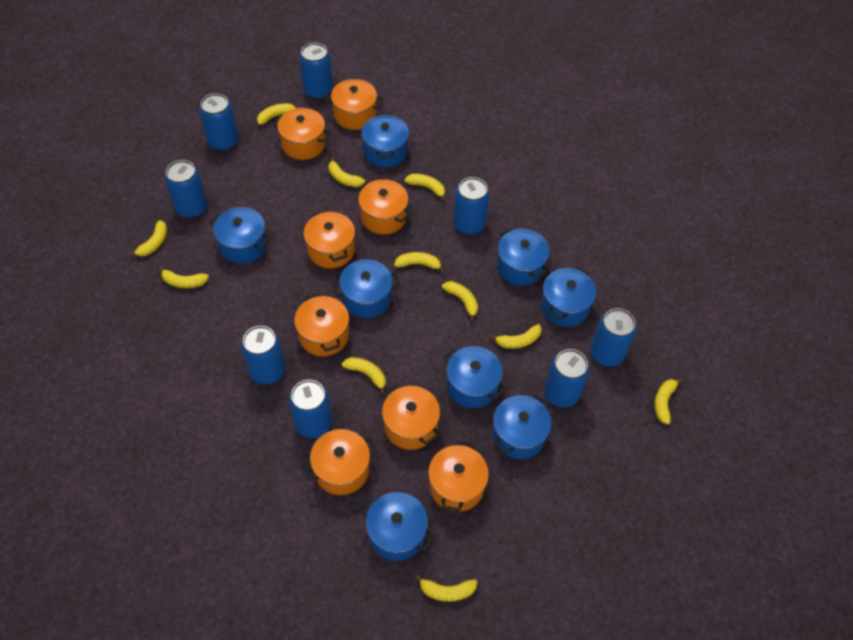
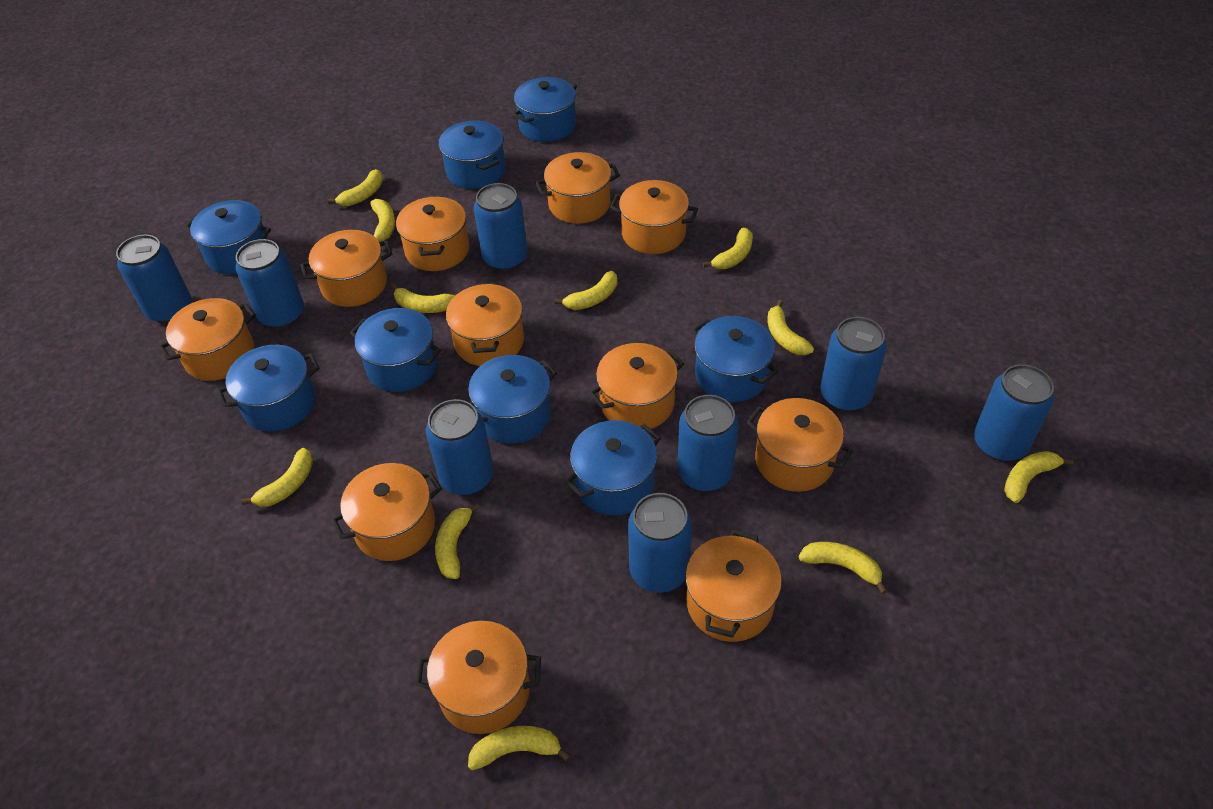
orange pot: 8 -> 11

